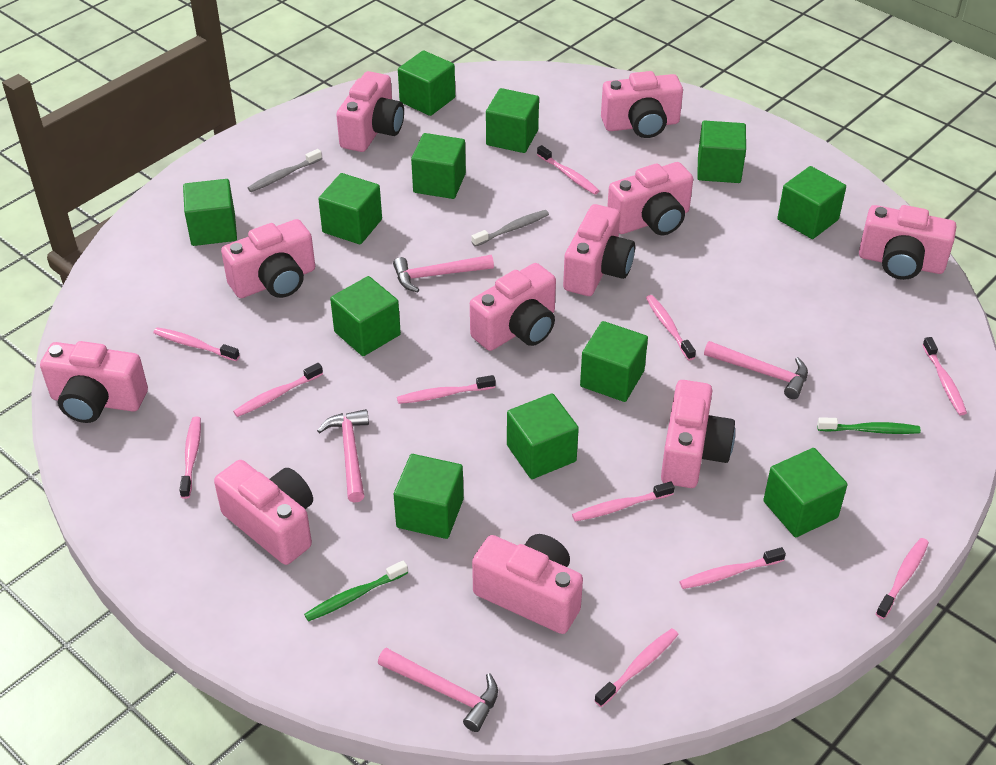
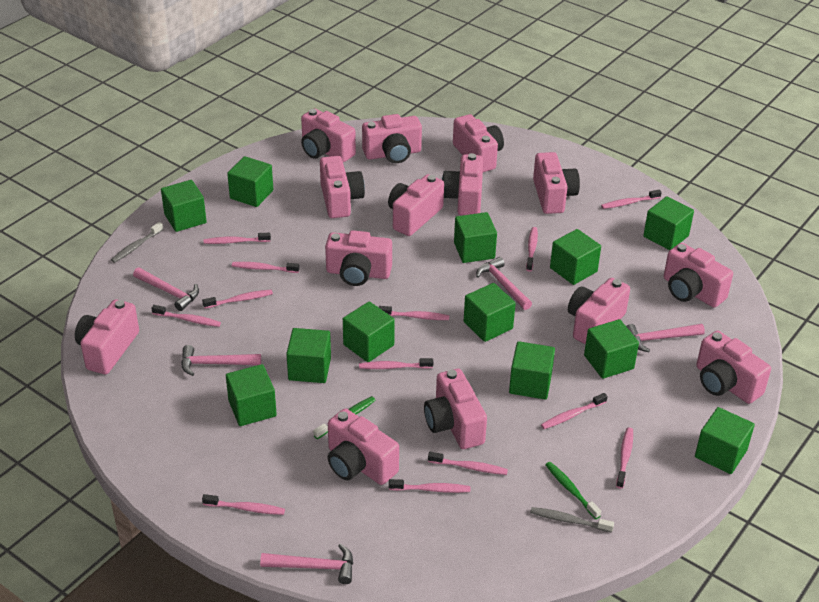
pink camera: 11 -> 14
pink hammer: 4 -> 5
pink toothbrush: 11 -> 13

